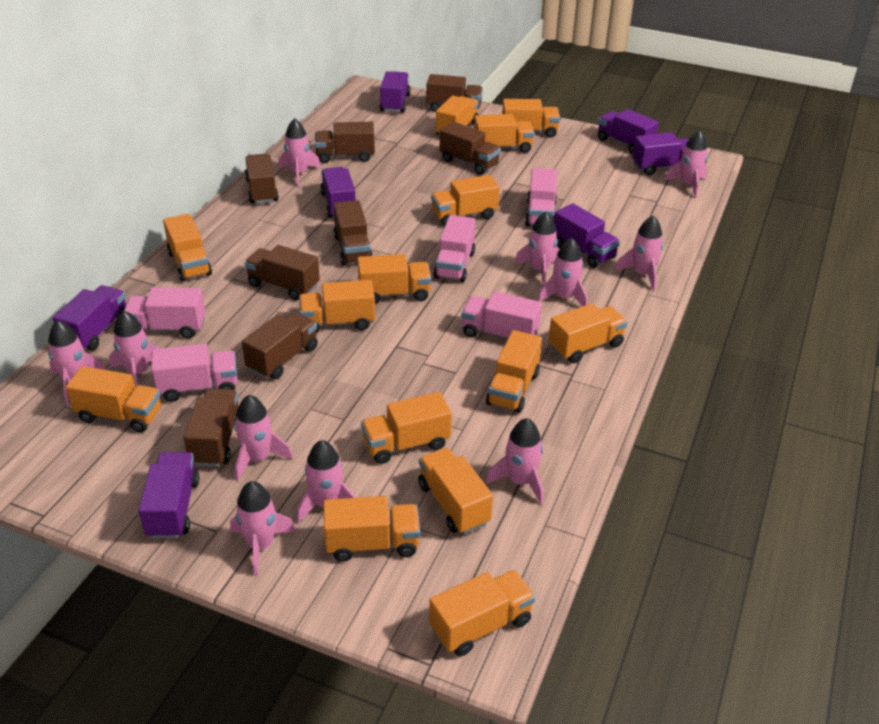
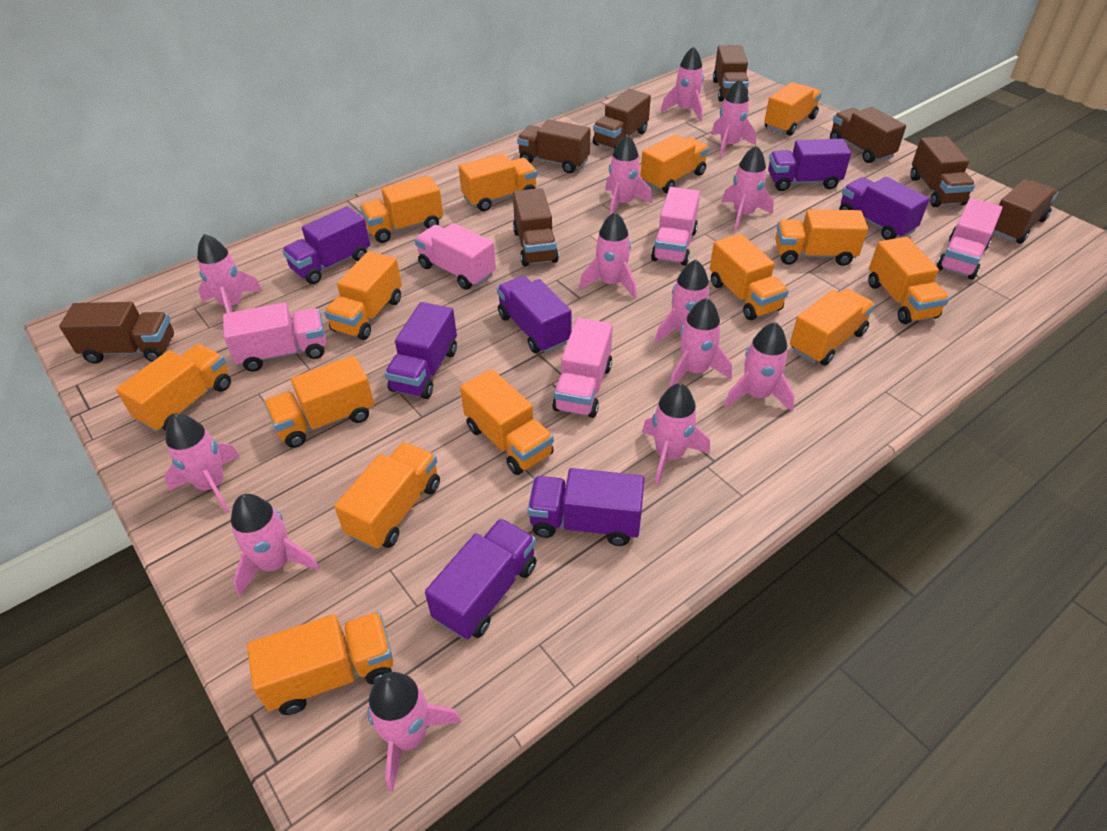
pink rocket: 11 -> 13

